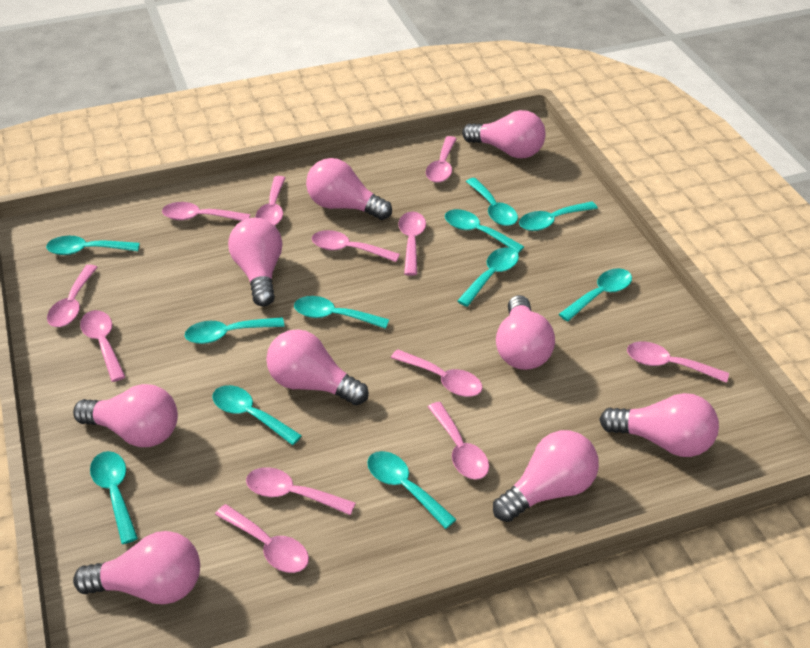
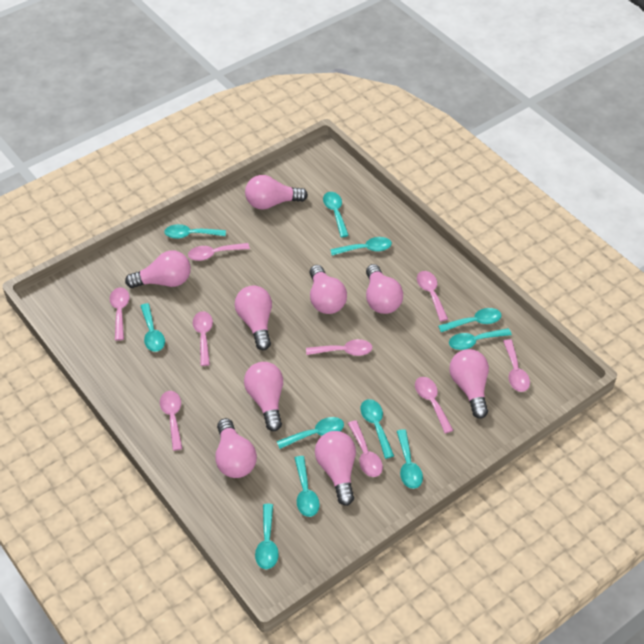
pink spoon: 12 -> 9

